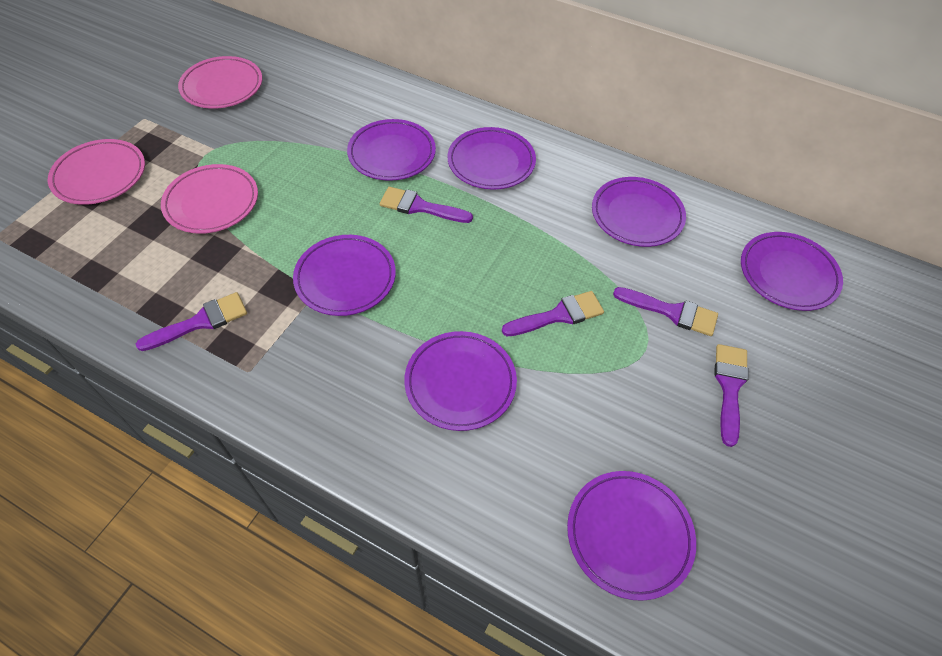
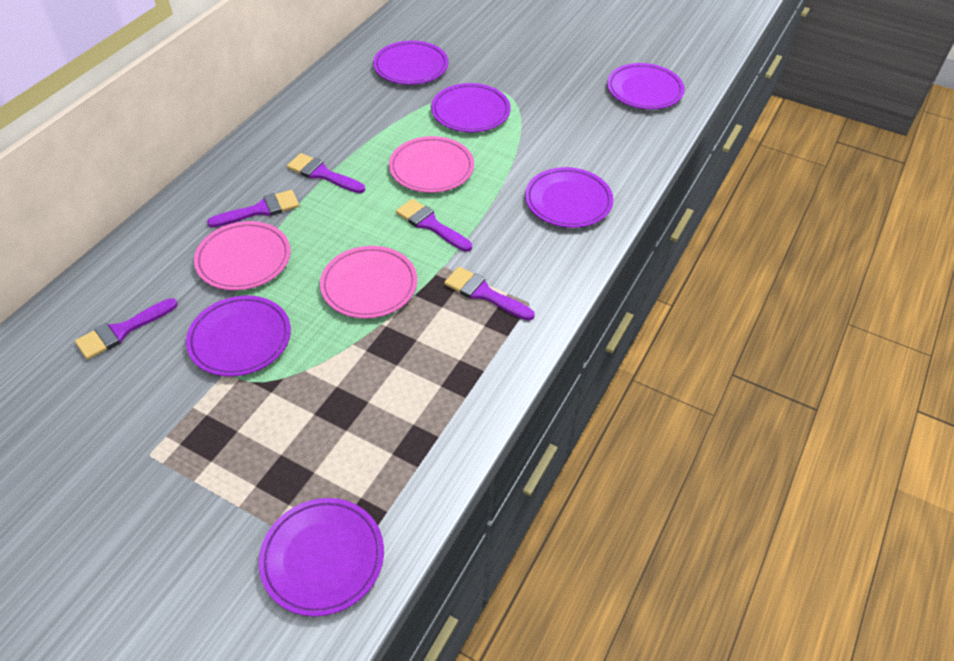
purple plate: 7 -> 6

